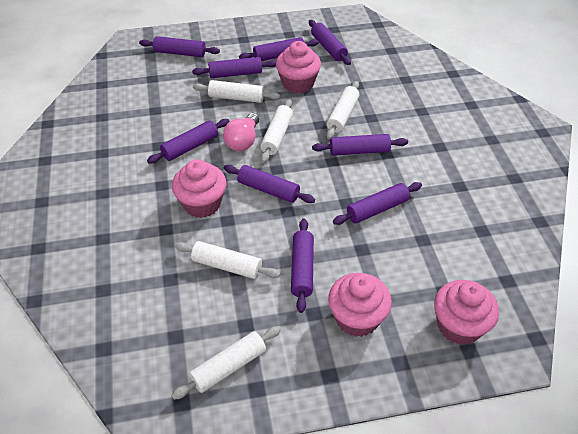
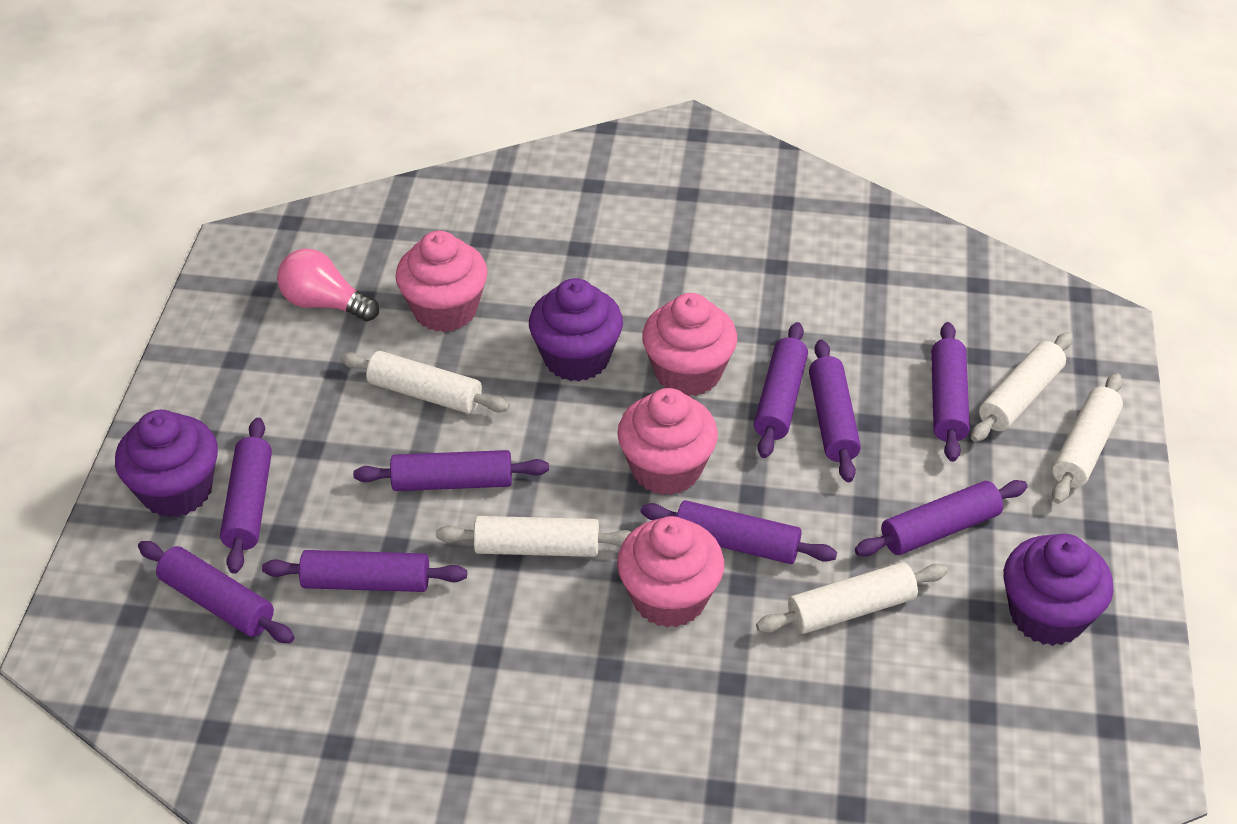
purple cupcake: 0 -> 3

